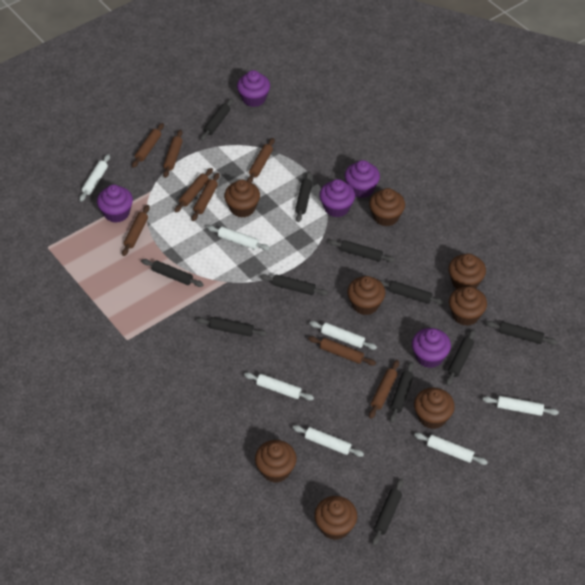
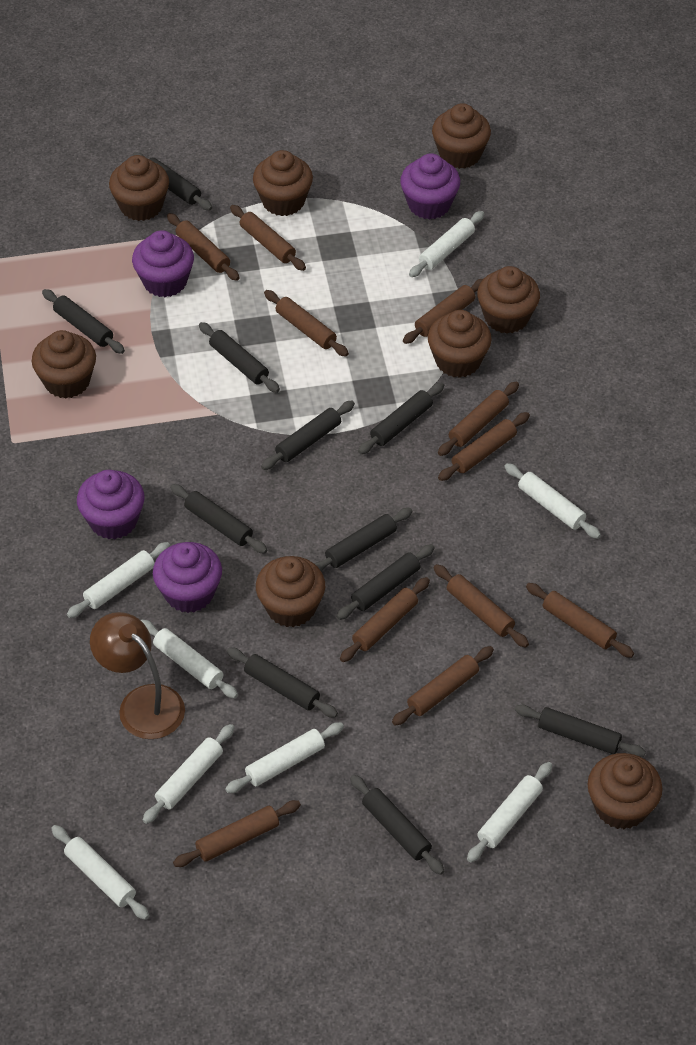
brown lamp: 0 -> 1
brown rolling pin: 8 -> 11
purple cupcake: 5 -> 4
white rolling pin: 7 -> 8

